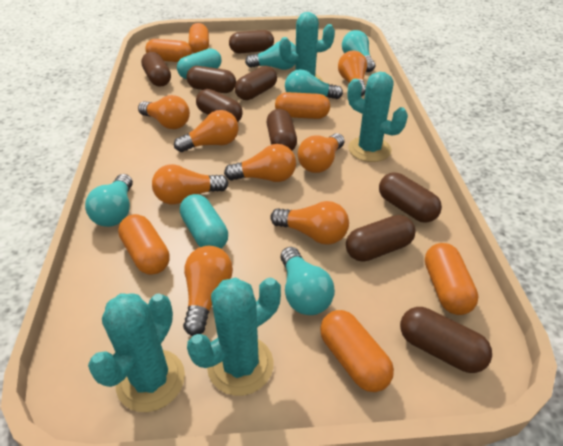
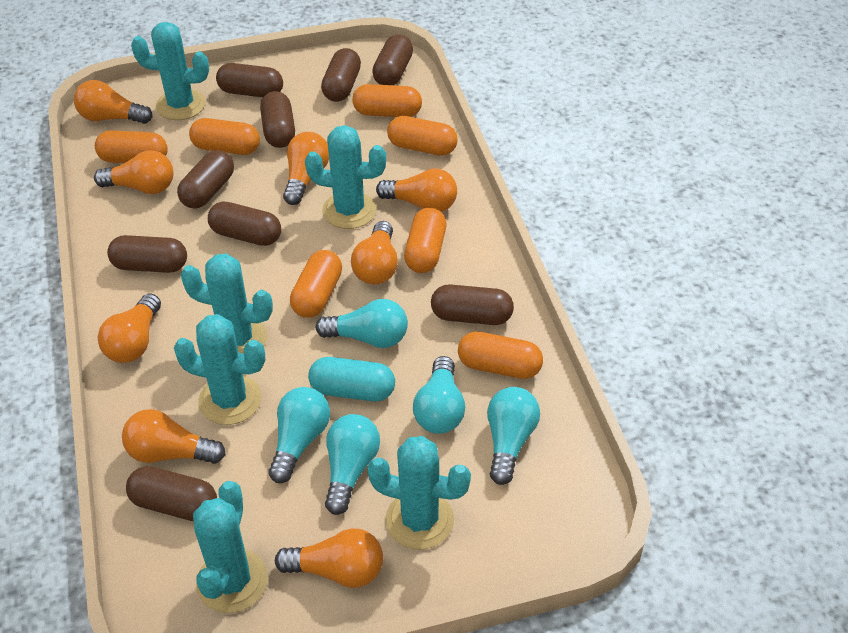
orange capsule: 6 -> 7
turquoise cactus: 4 -> 6
turquoise capsule: 2 -> 1

